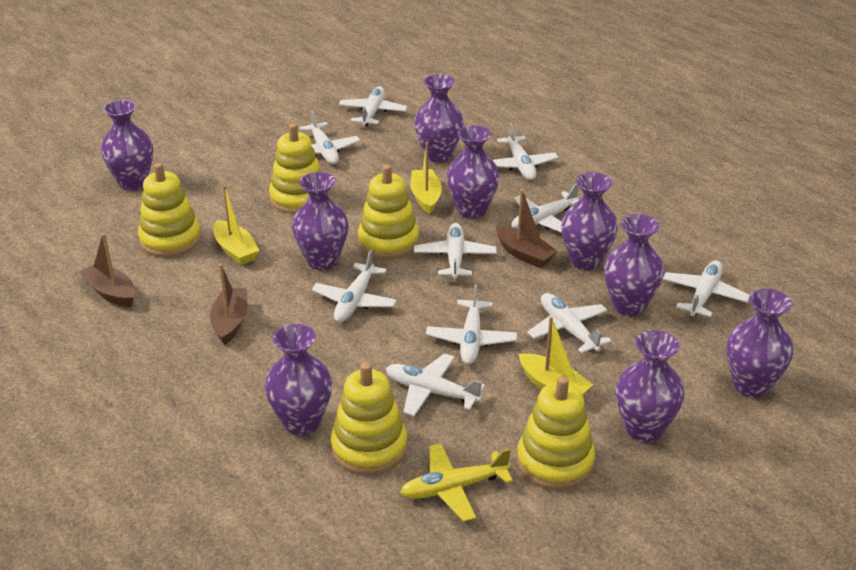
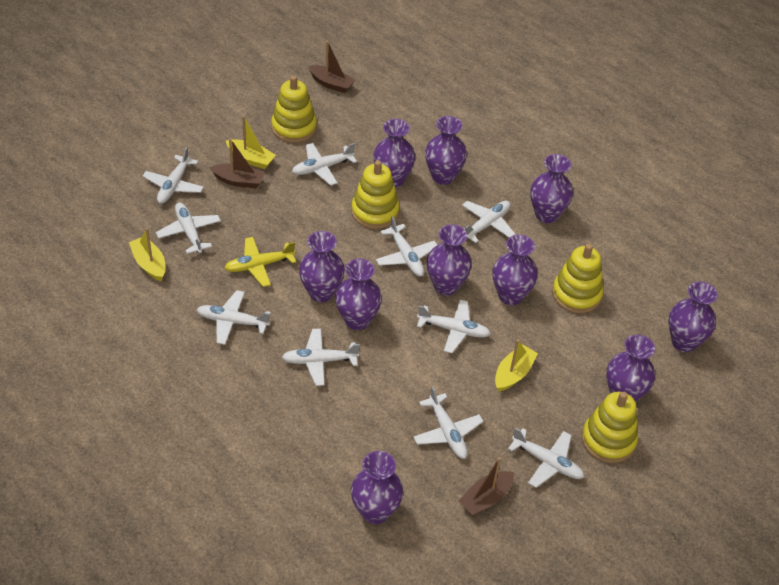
purple vase: 9 -> 10
yellow stacking toy: 5 -> 4

